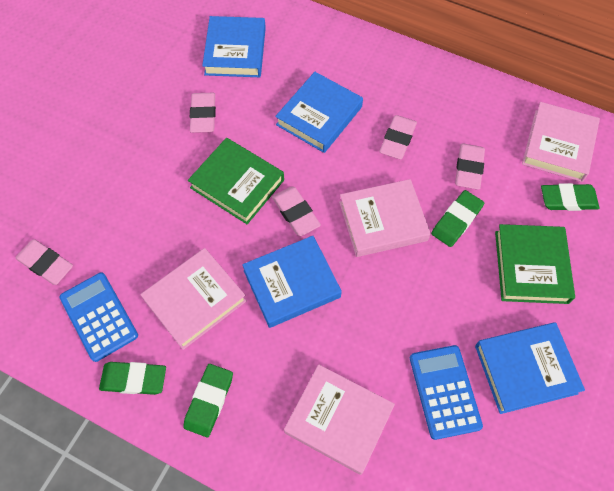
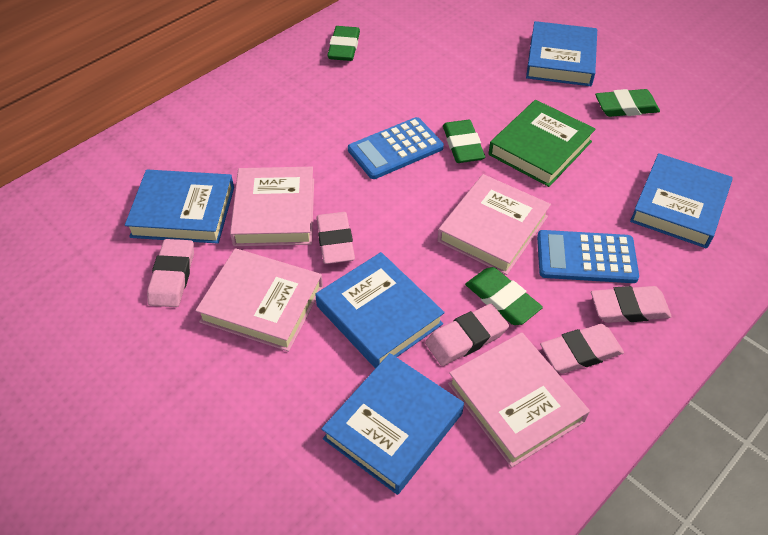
blue book: 4 -> 5
green book: 2 -> 1

